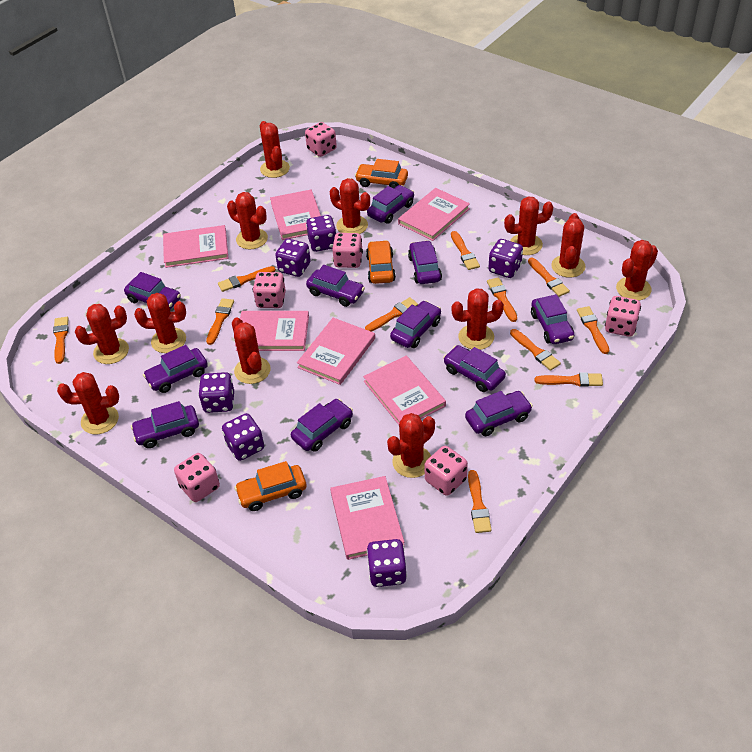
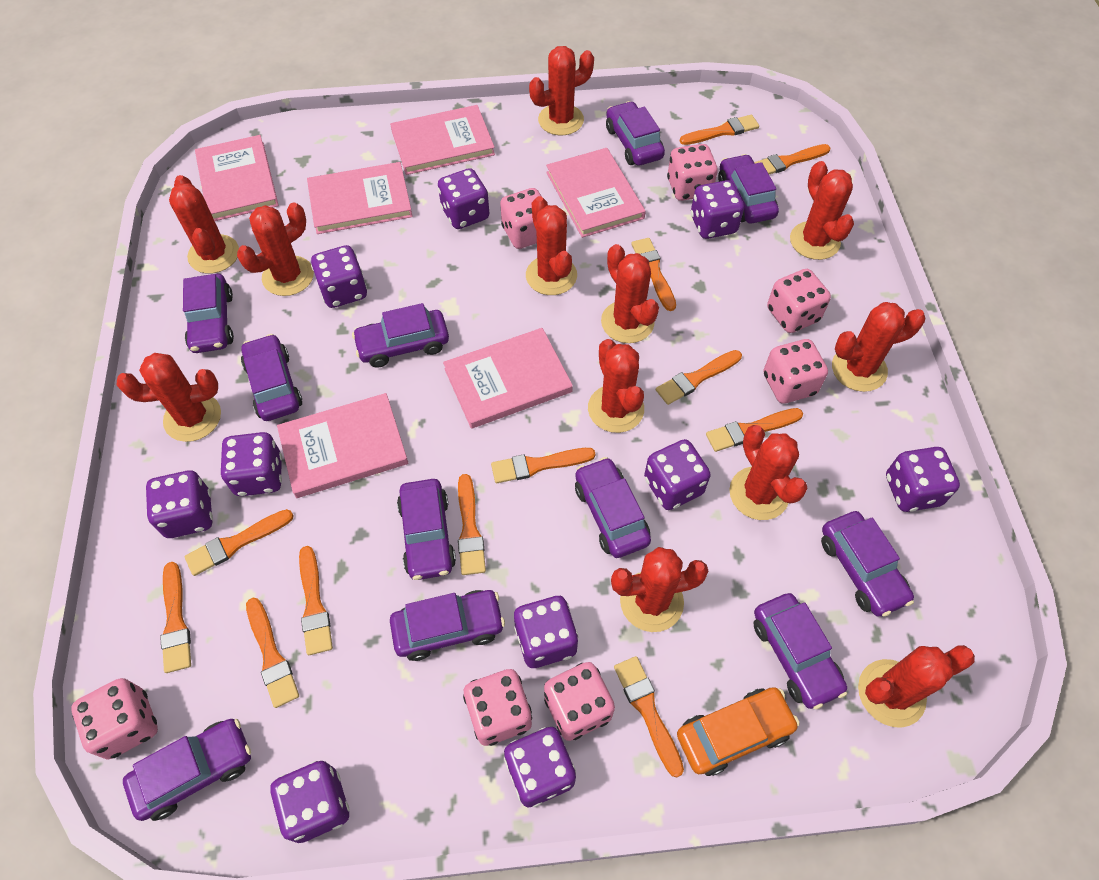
orange brush: 11 -> 12
orange car: 3 -> 1
pink book: 7 -> 6
pink dice: 6 -> 7
purple dice: 6 -> 10

